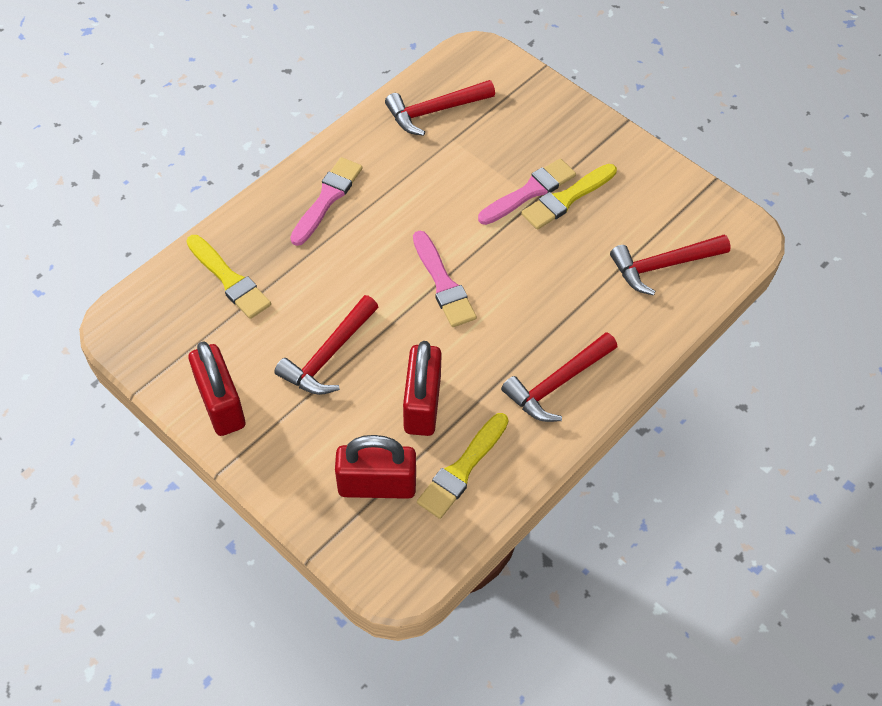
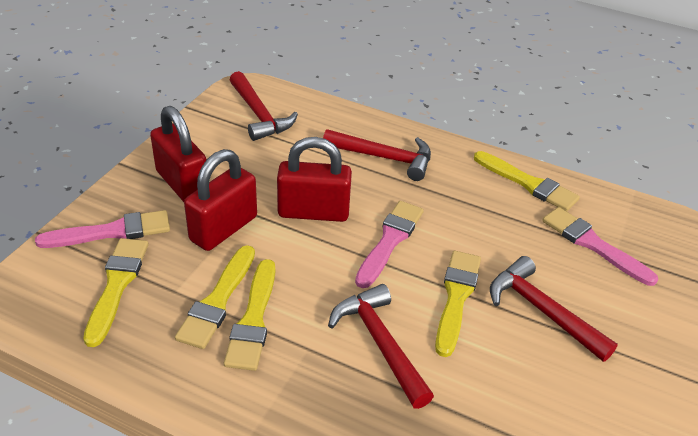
yellow brush: 3 -> 5

